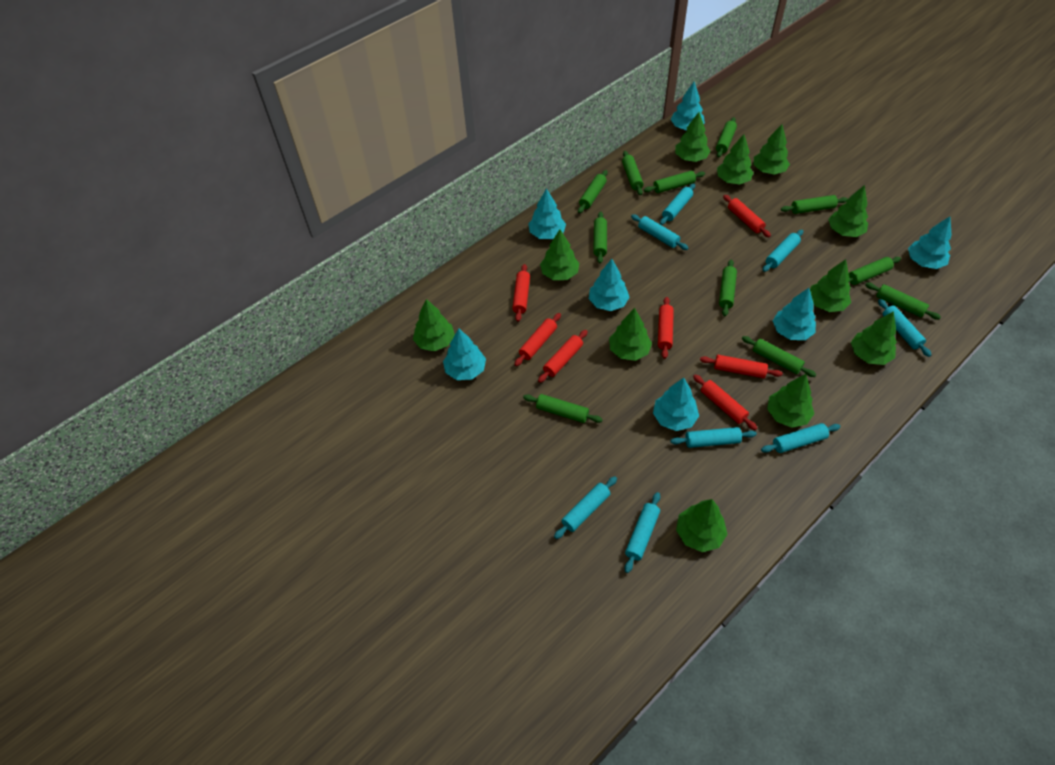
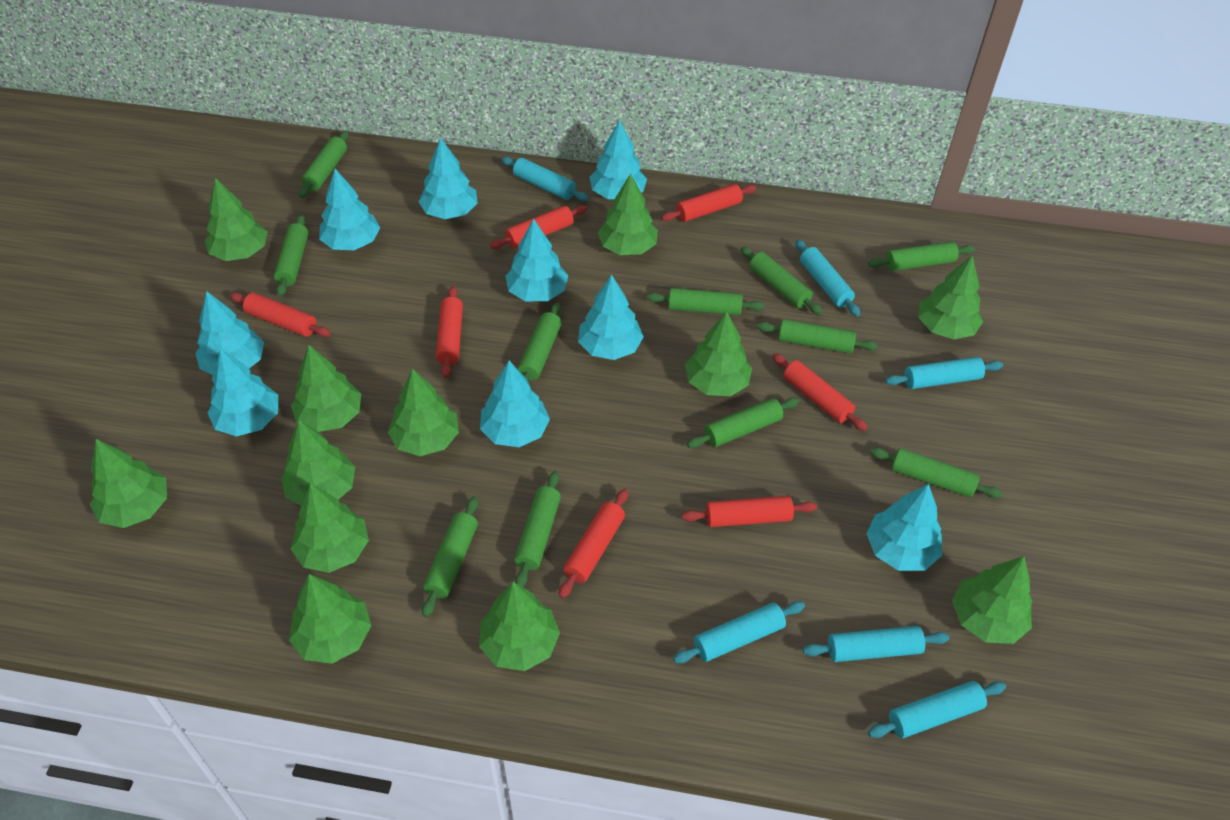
green tree: 11 -> 12
turquoise rolling pin: 8 -> 6
turquoise tree: 7 -> 9

